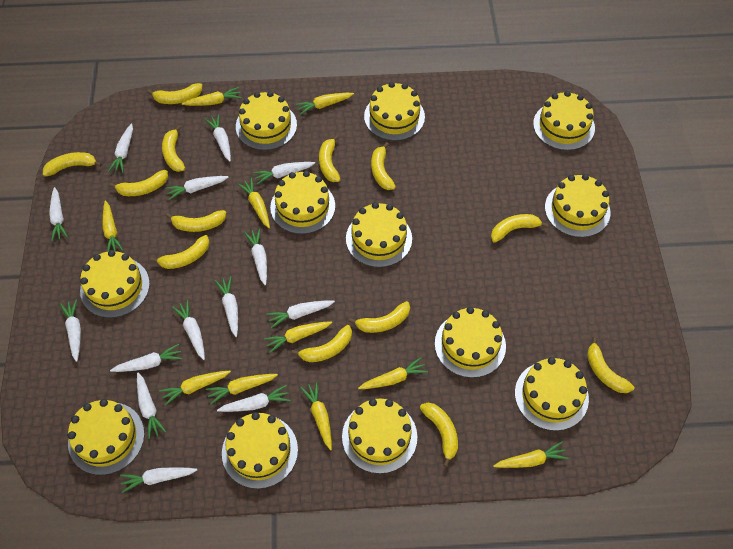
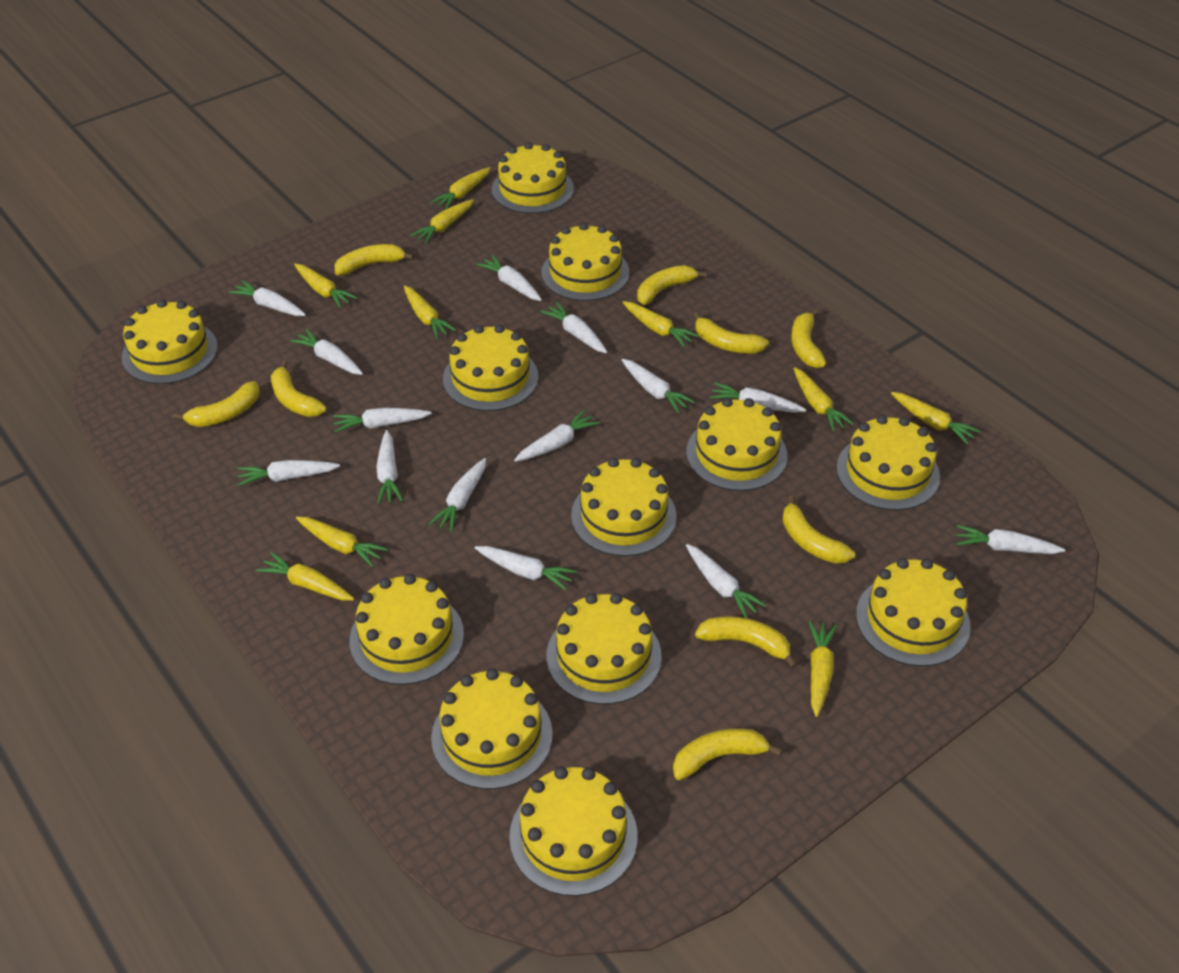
yellow banana: 13 -> 9

